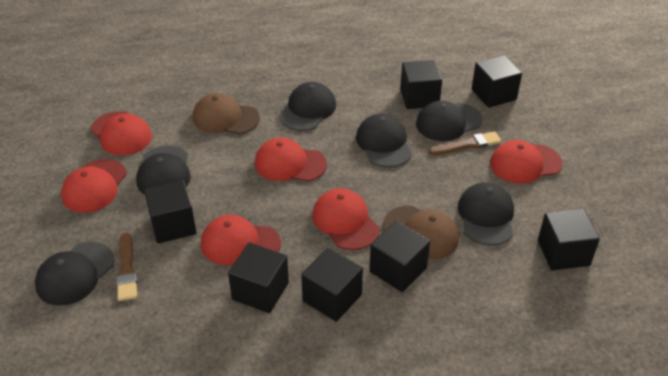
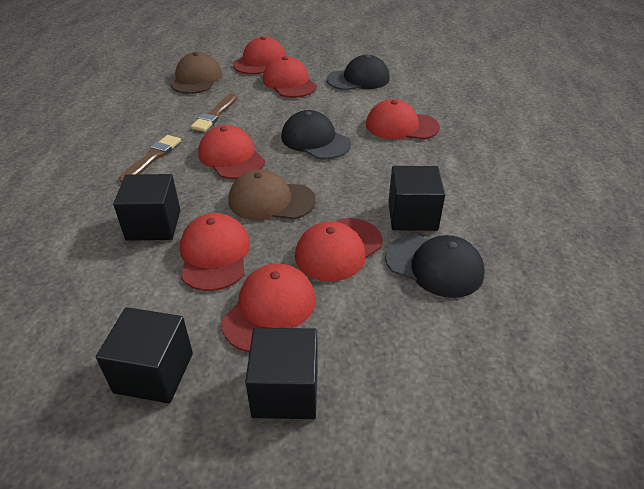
black cap: 6 -> 3
black cube: 7 -> 4
red cap: 6 -> 7

